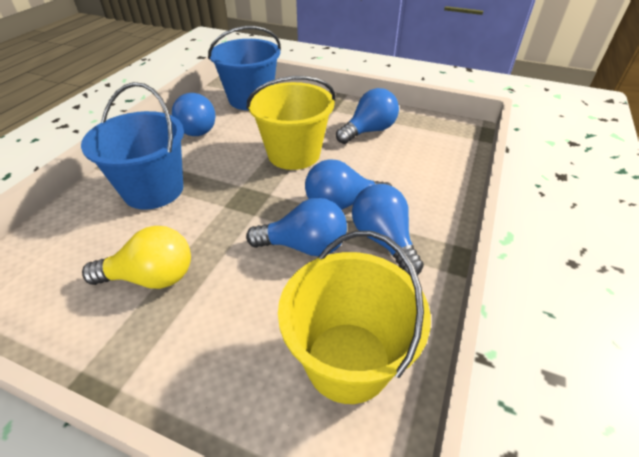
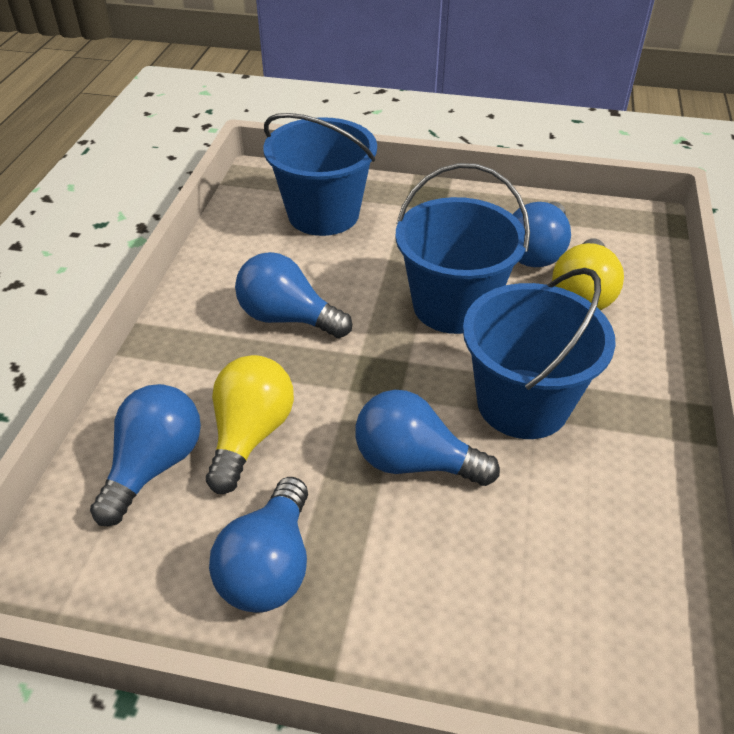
blue bucket: 2 -> 3
yellow bucket: 2 -> 0
yellow light bulb: 1 -> 2

